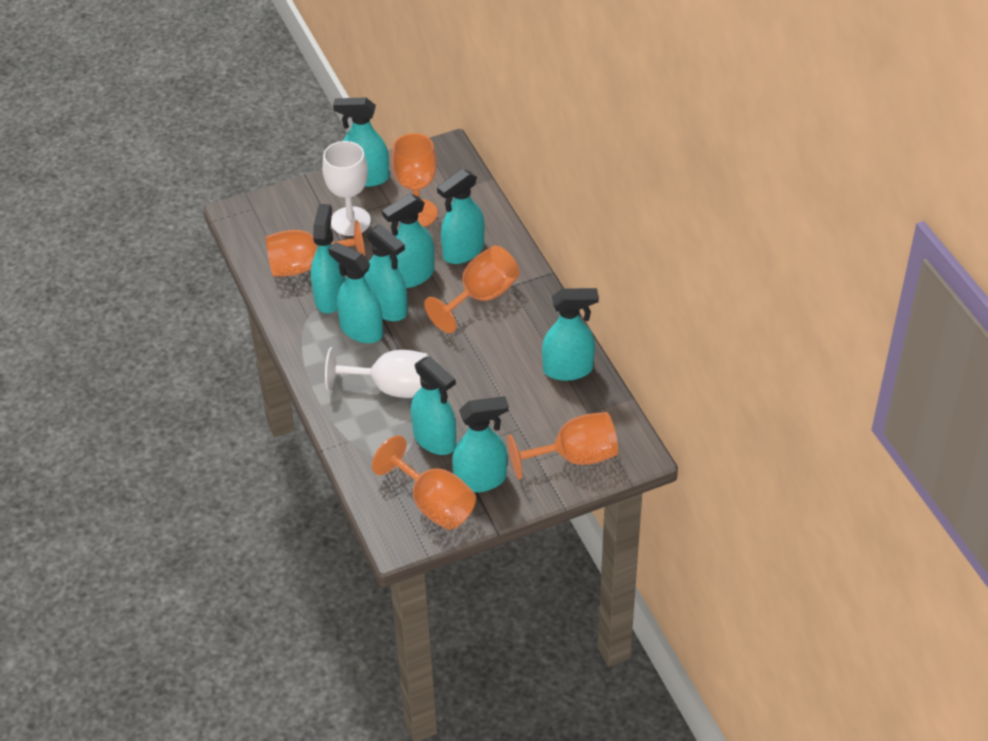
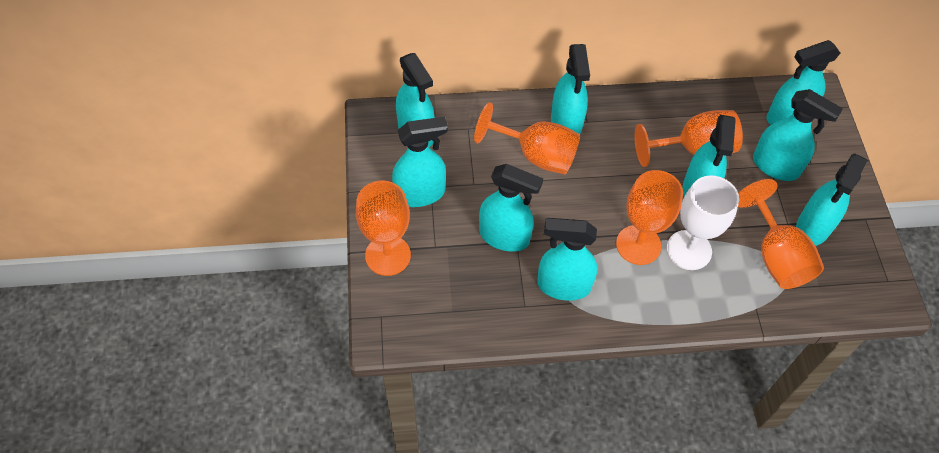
white goblet: 2 -> 1

